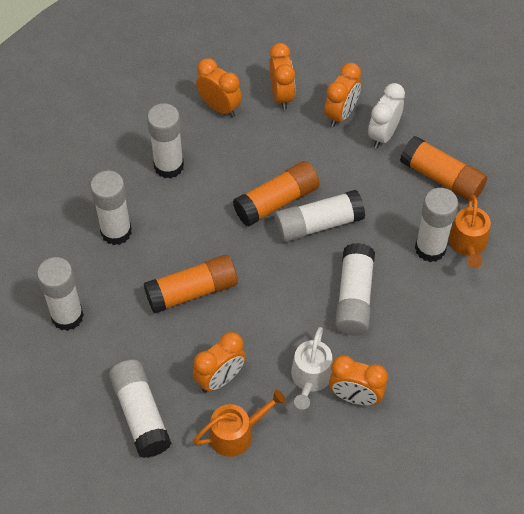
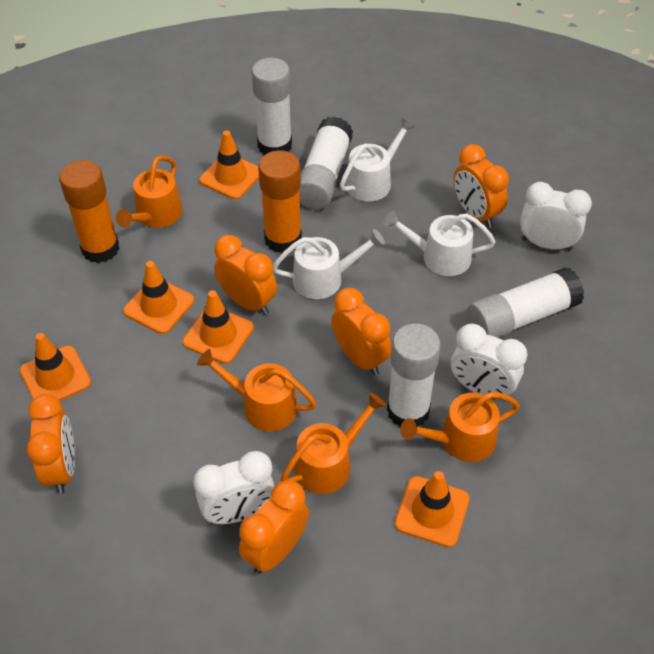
orange glue stick: 3 -> 2
orange traffic cone: 0 -> 5
orange watering can: 2 -> 4
white clock: 1 -> 3
white glue stick: 7 -> 4
white watering can: 1 -> 3

